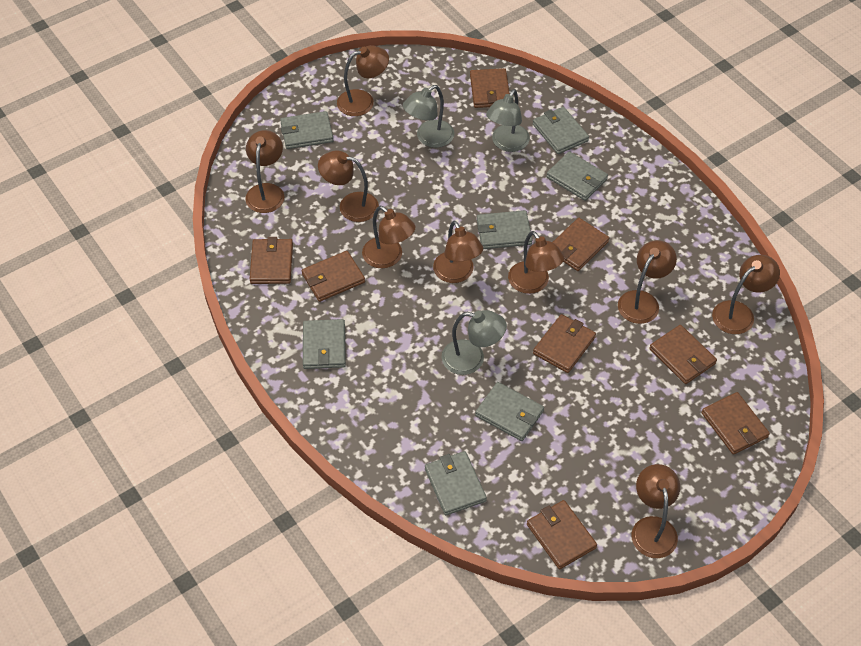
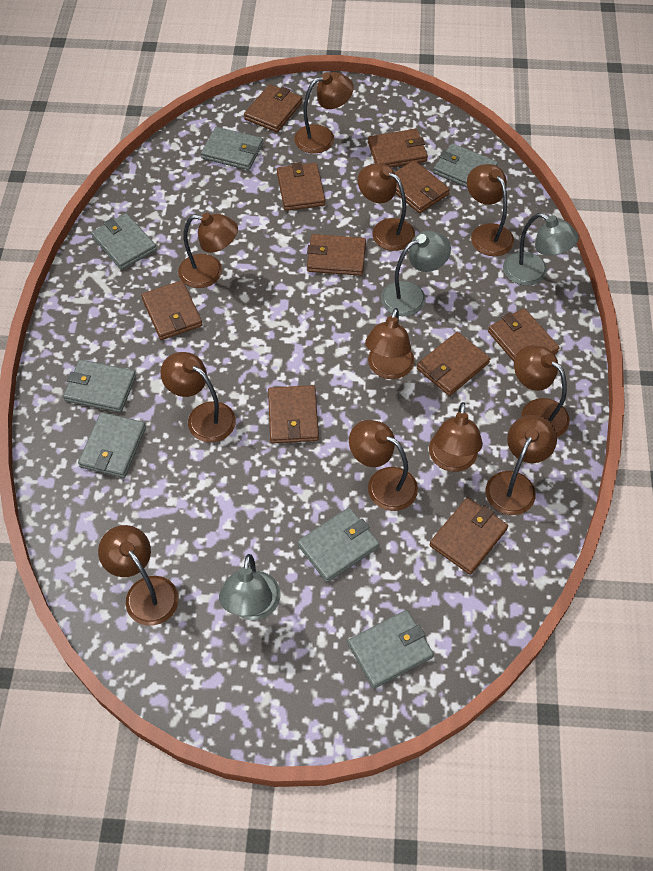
brown lamp: 9 -> 11
brown wallet: 8 -> 10

